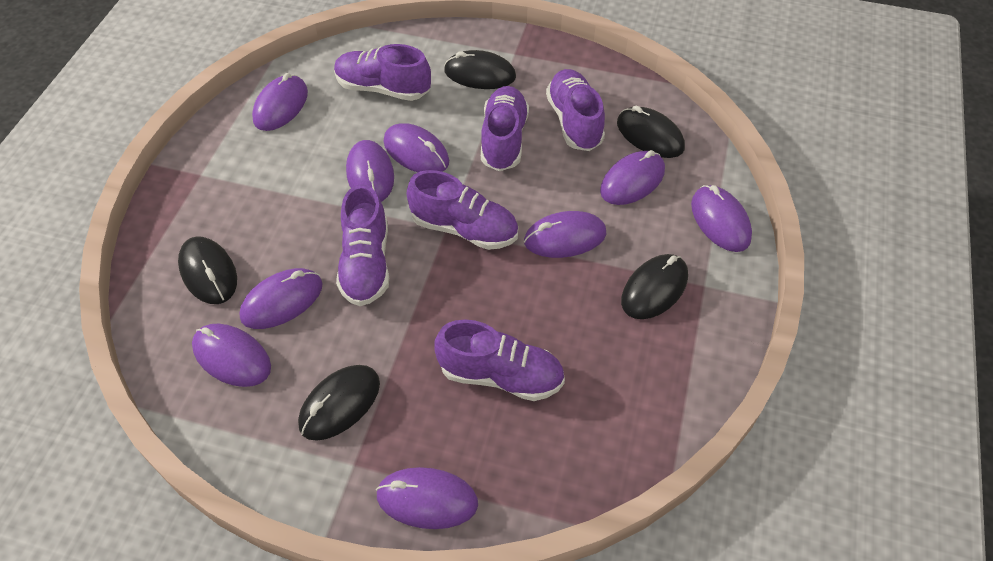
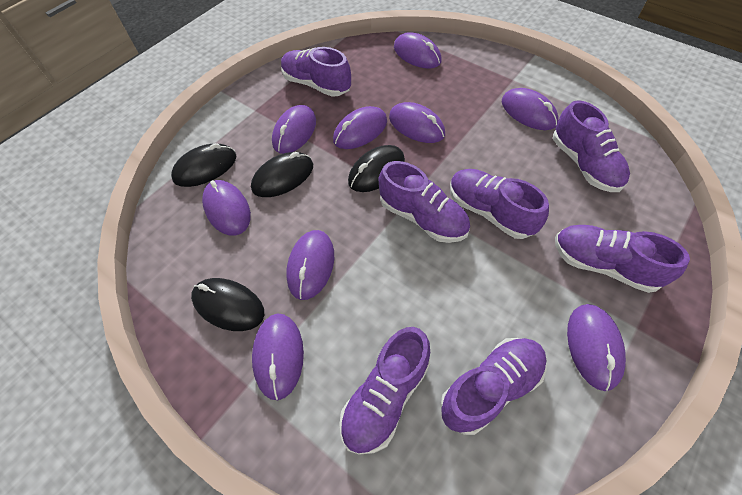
black mouse: 5 -> 4
purple shoe: 6 -> 7

